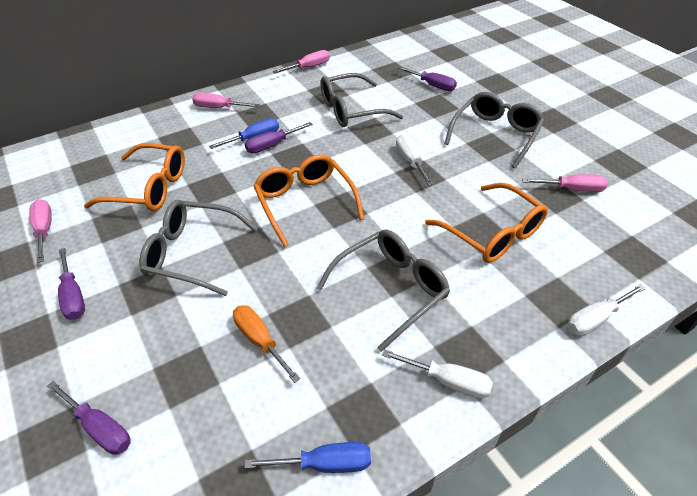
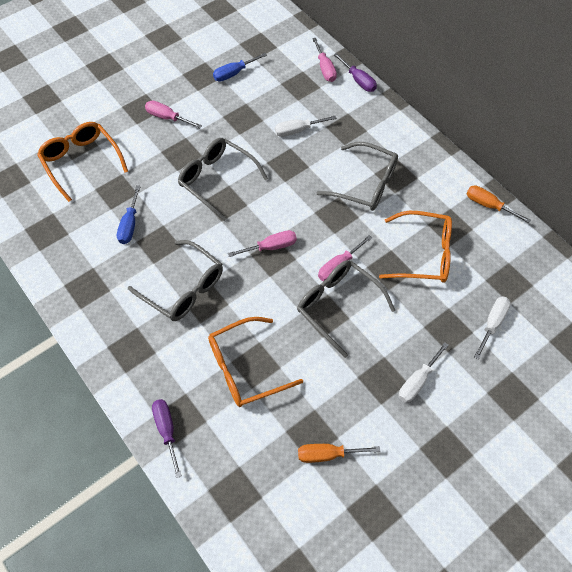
orange screwdriver: 1 -> 2
purple screwdriver: 4 -> 2

